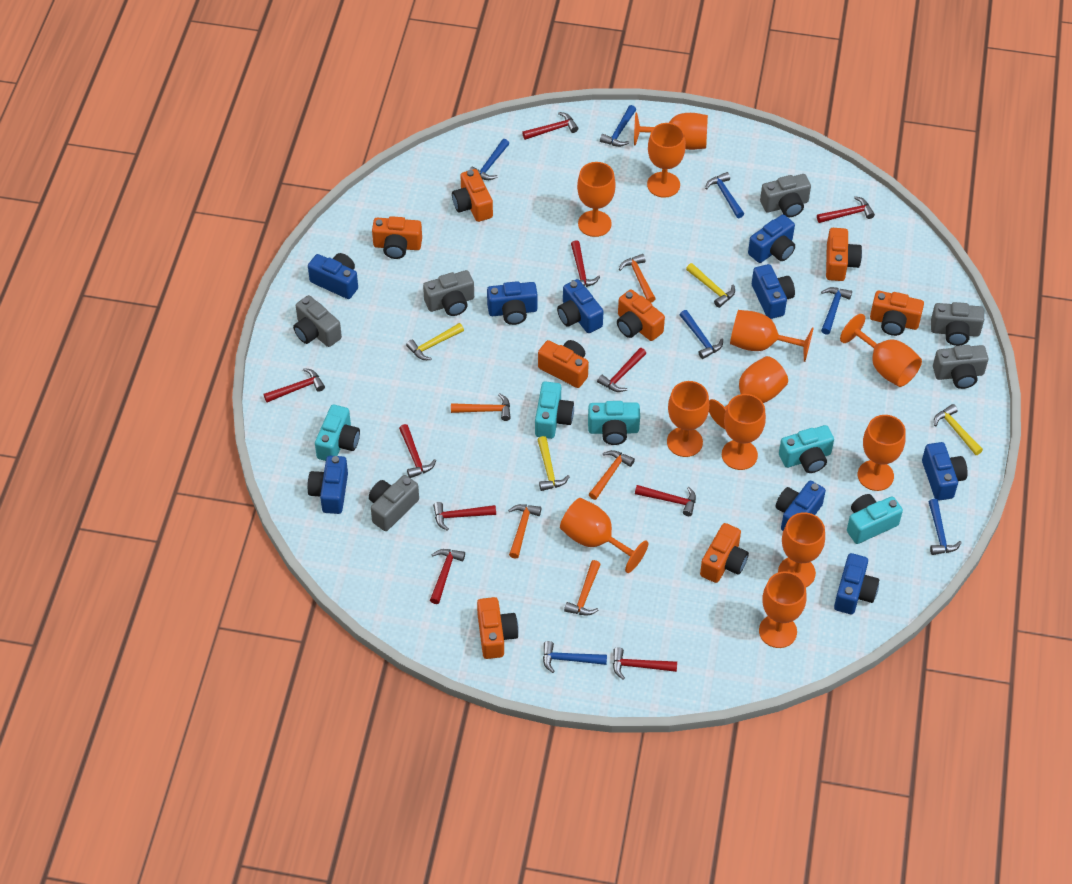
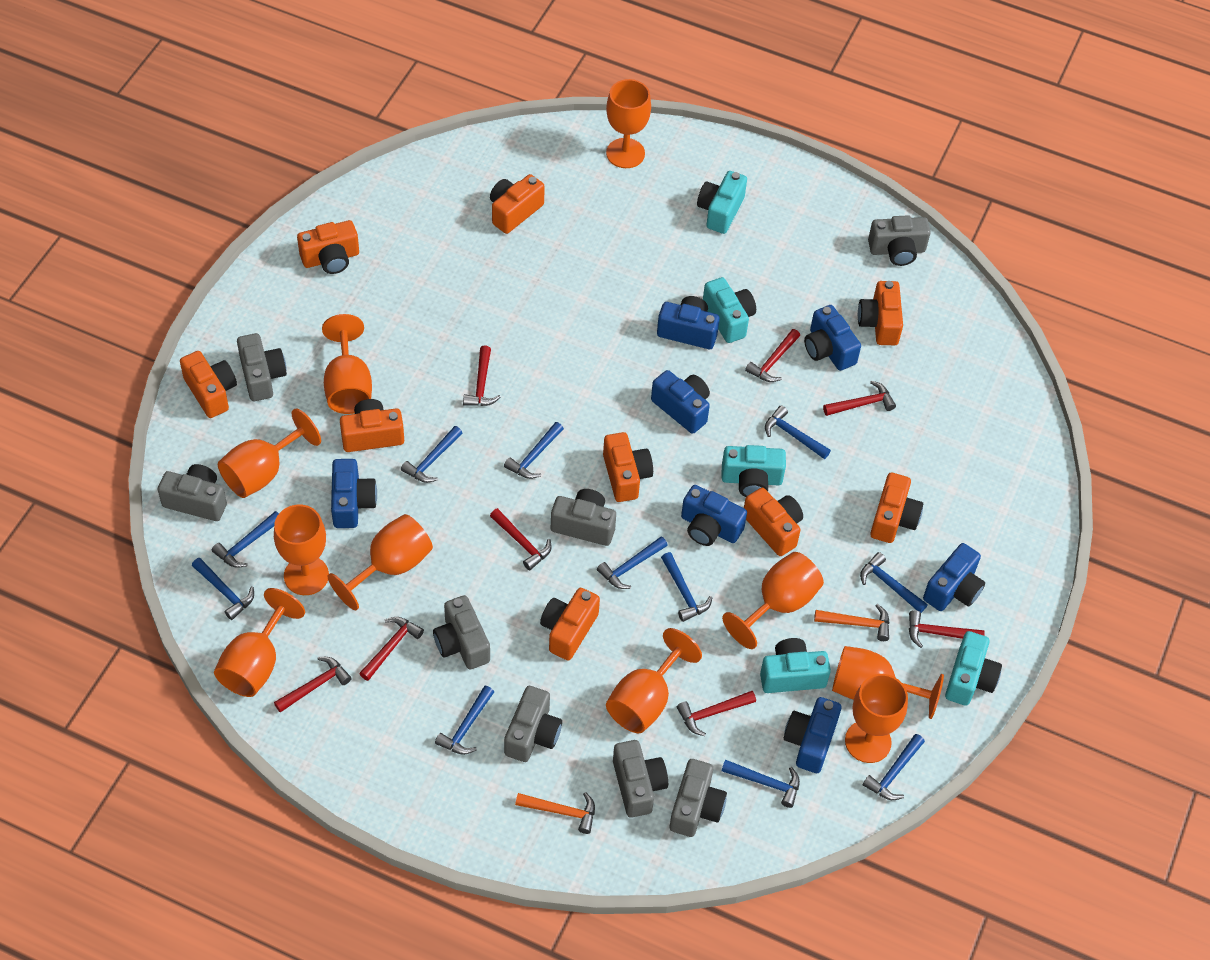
blue camera: 9 -> 7
blue hammer: 7 -> 11
grey camera: 6 -> 8
orange camera: 8 -> 9
orange goblet: 12 -> 10
orange hammer: 5 -> 2
red hammer: 10 -> 8
yellow hammer: 4 -> 0

